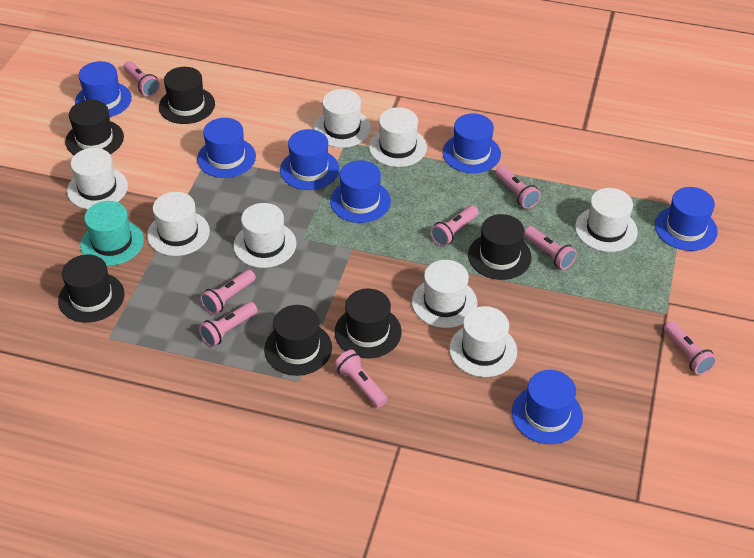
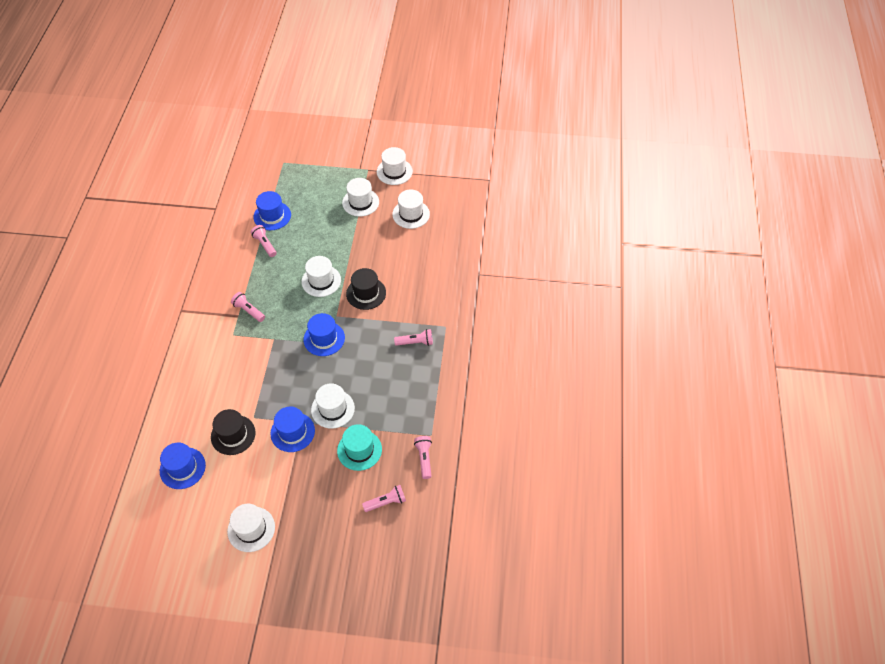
black hat: 6 -> 2
blue hat: 7 -> 4
pink flashlight: 8 -> 5
white hat: 8 -> 6

